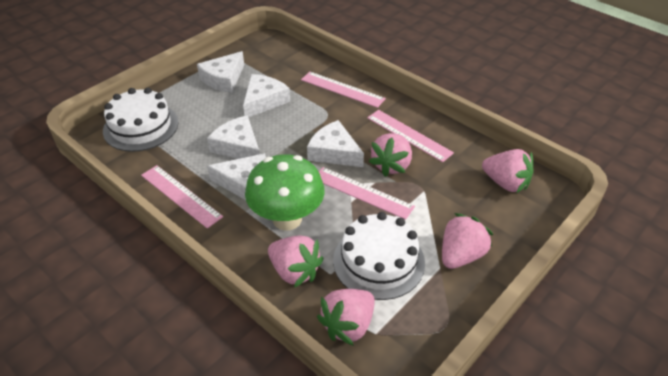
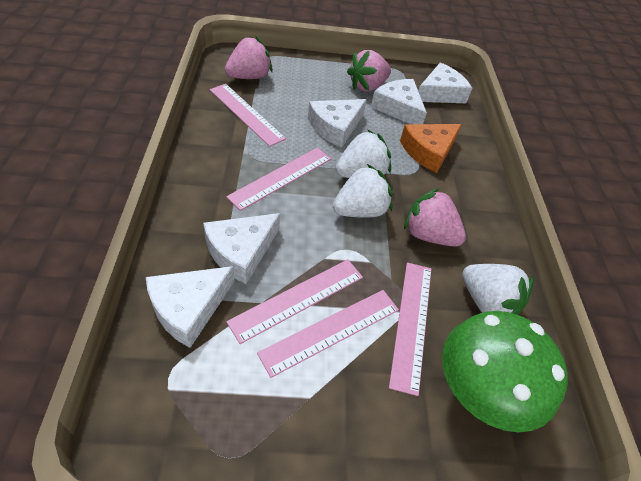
orange cheese: 0 -> 1
pink ruler: 4 -> 5
pink strawberry: 5 -> 3
white cake: 2 -> 0
white strawberry: 0 -> 3

